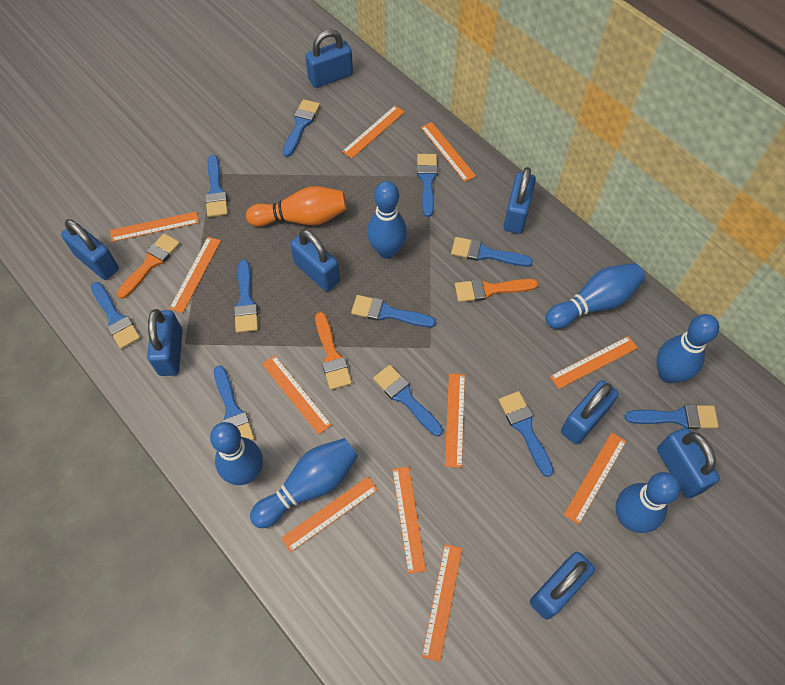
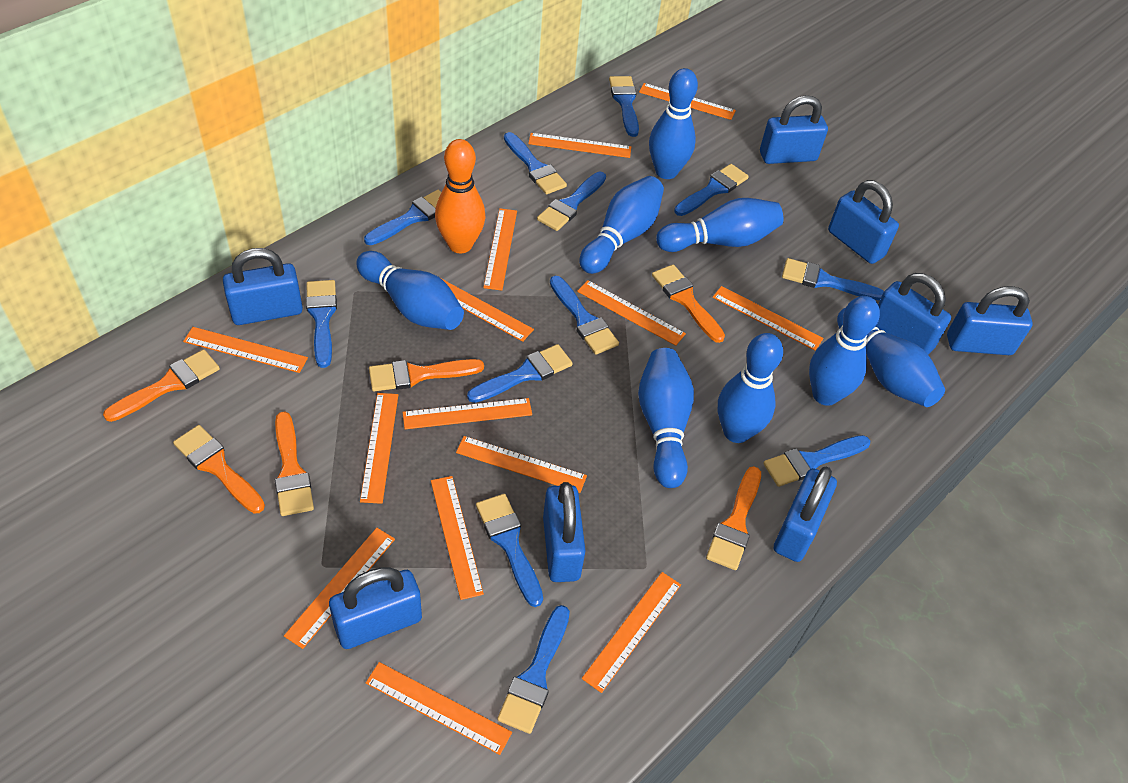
blue bowling pin: 6 -> 8
blue brush: 11 -> 12
orange brush: 3 -> 6
orange ruler: 11 -> 14

